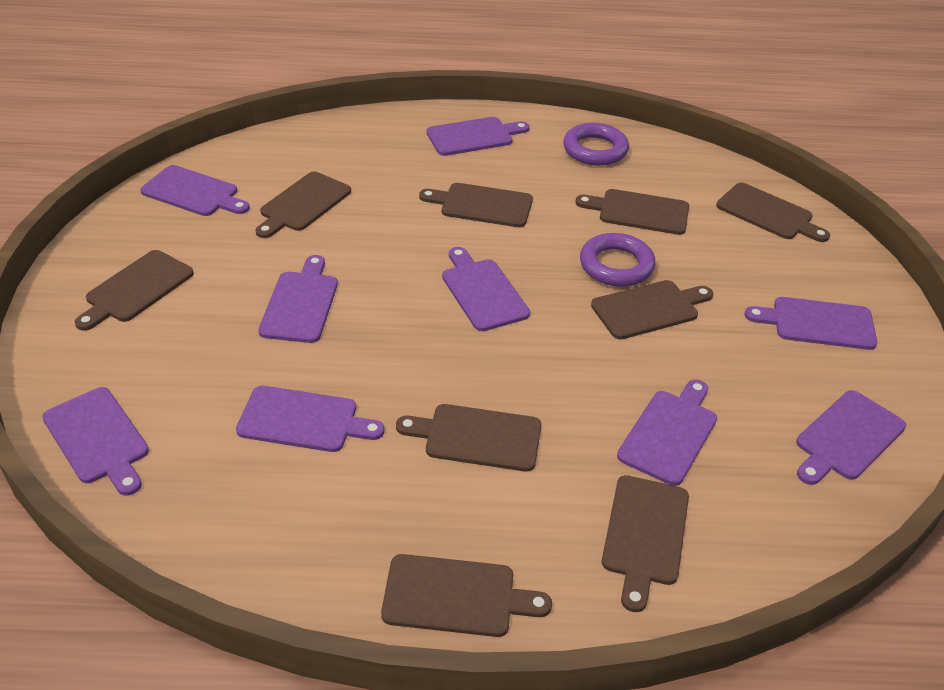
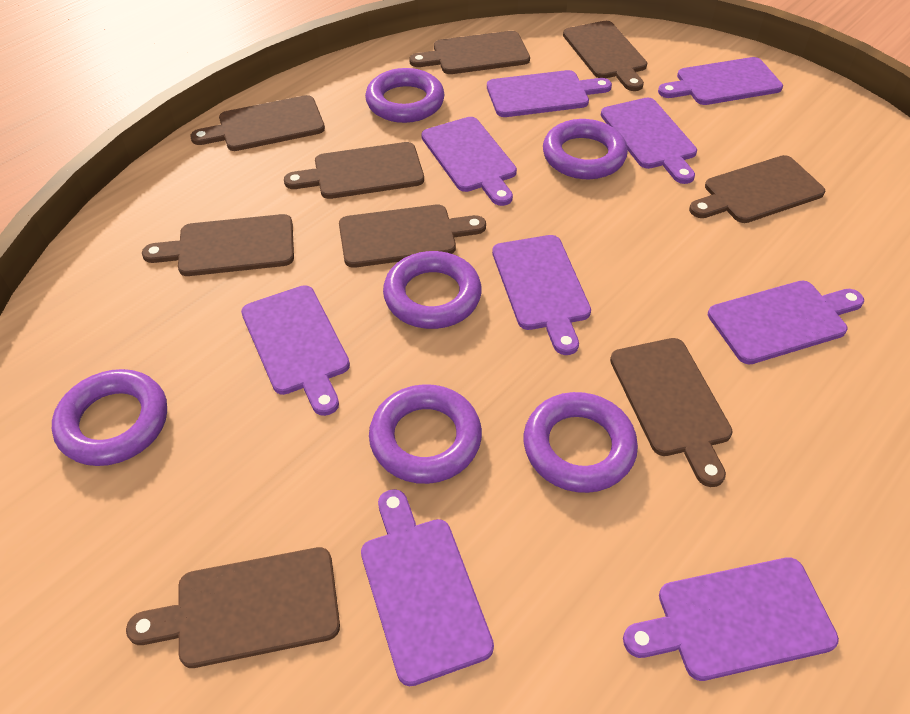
purple ring: 2 -> 6

